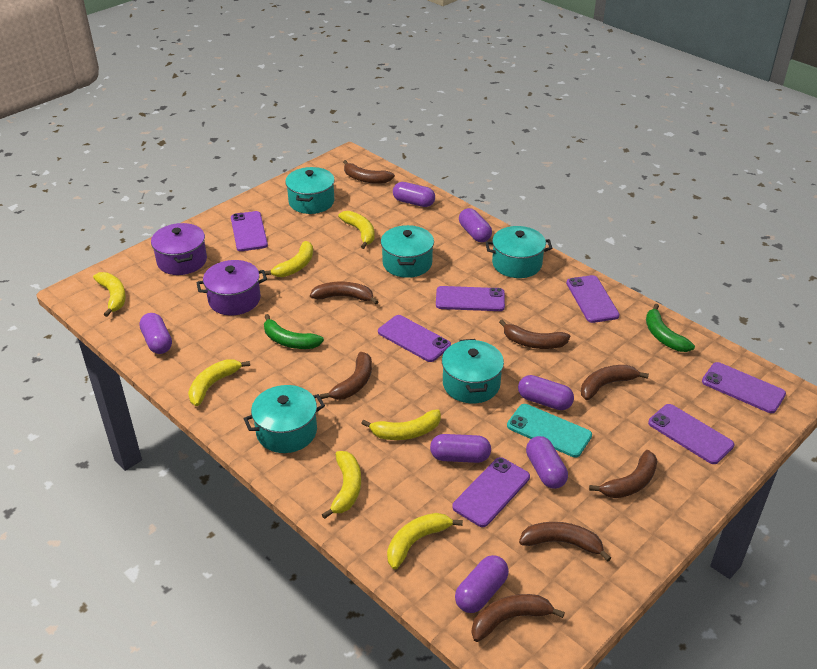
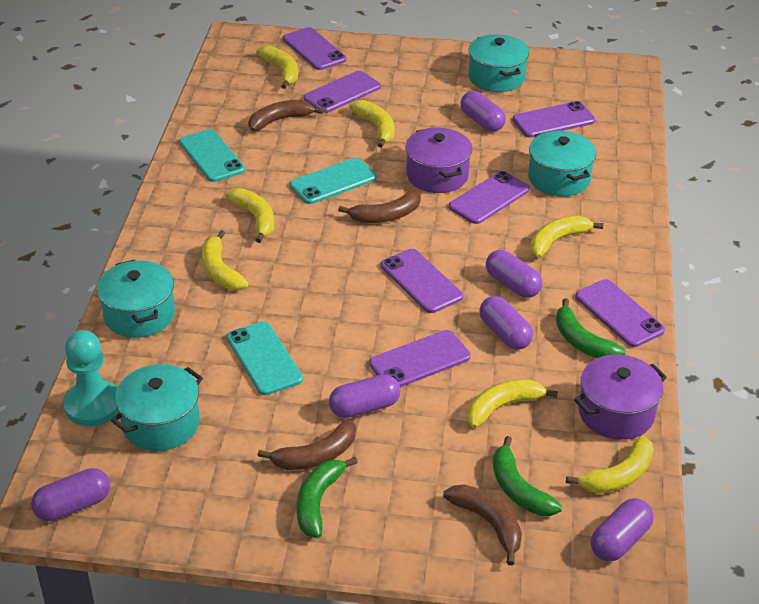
brown banana: 8 -> 4
green banana: 2 -> 3
purple capsule: 7 -> 6
turquoise pawn: 0 -> 1
turquoise phone: 1 -> 3
turquoise pot: 5 -> 4

